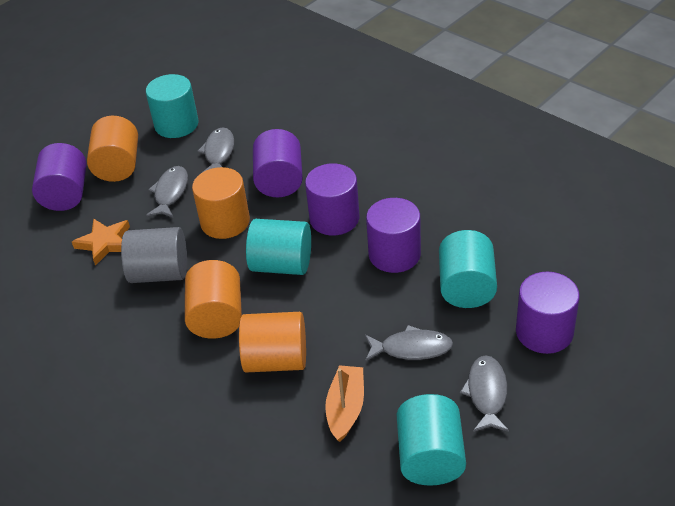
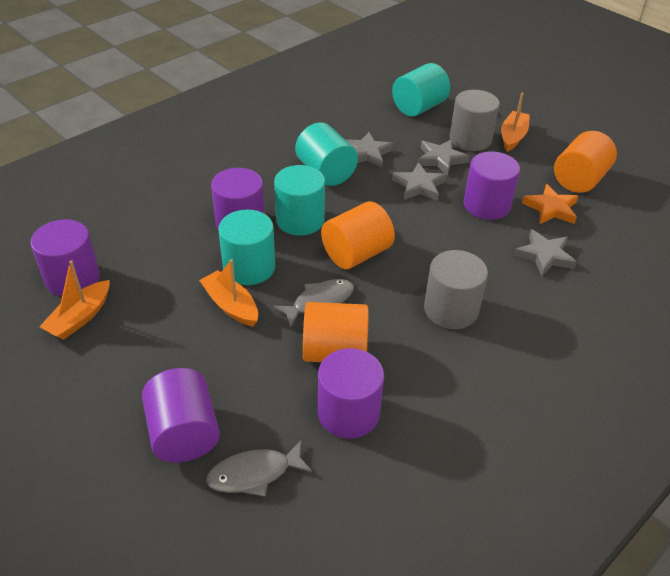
grey cylinder: 1 -> 2
grey fish: 4 -> 2
grey star: 0 -> 4
orange boat: 1 -> 3
orange cylinder: 4 -> 3

